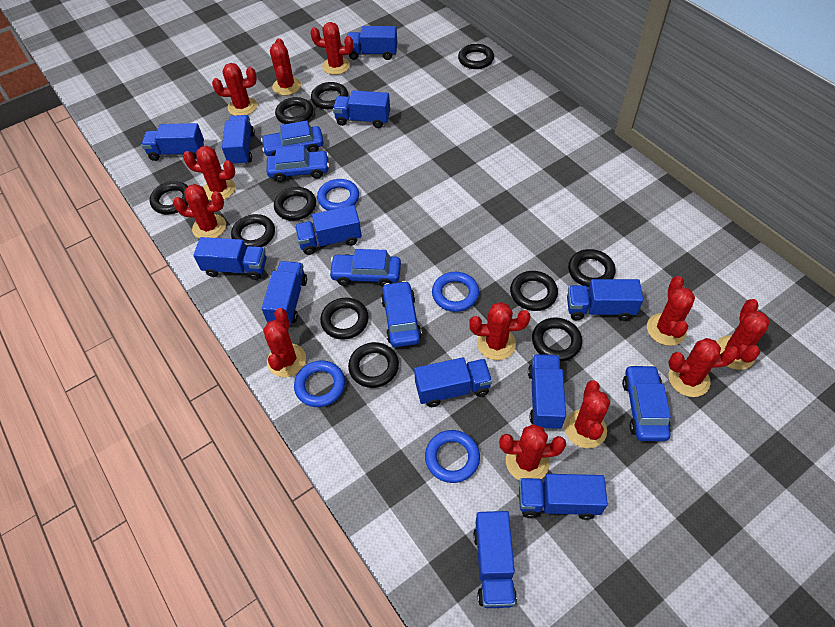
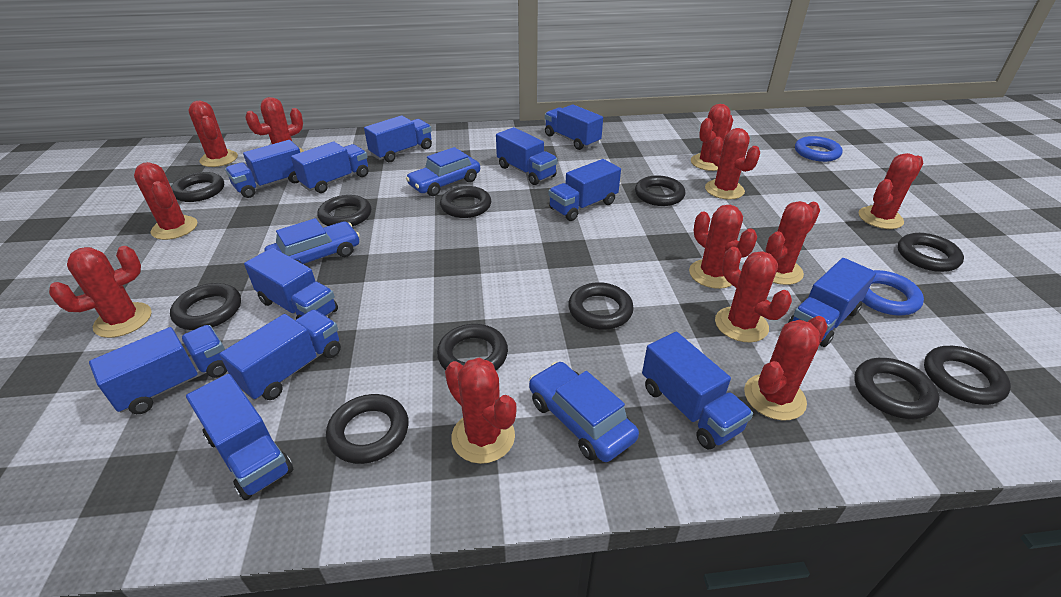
blue car: 5 -> 3
blue ring: 4 -> 2

